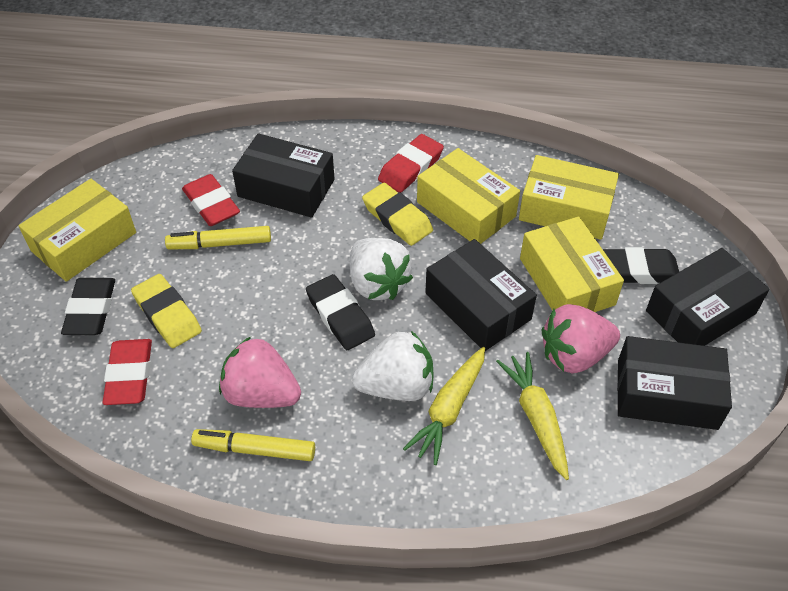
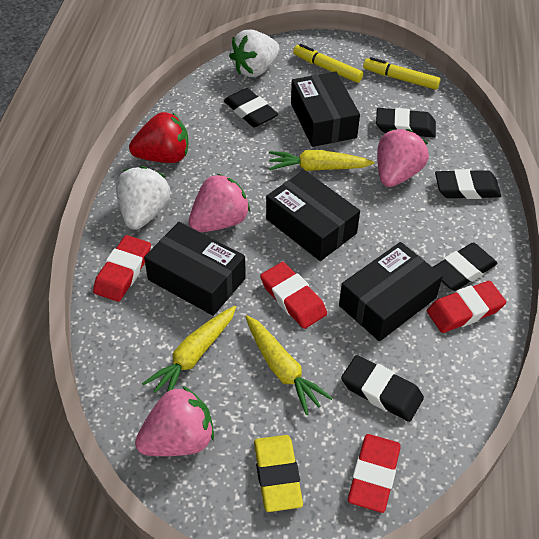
black eraser: 3 -> 5
pink strawberry: 2 -> 3
red eraser: 3 -> 4
red strawberry: 0 -> 1
yellow box: 4 -> 0
yellow carrot: 2 -> 3
yellow eraser: 2 -> 1

